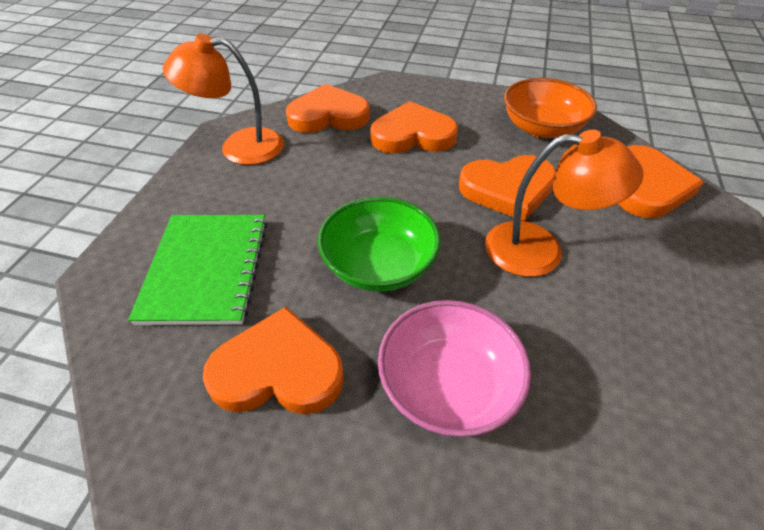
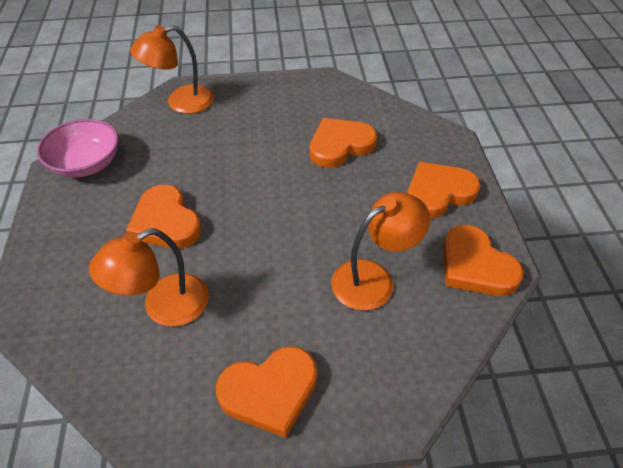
green bowl: 1 -> 0
green notebook: 1 -> 0
orange bowl: 1 -> 0
orange lamp: 2 -> 3

